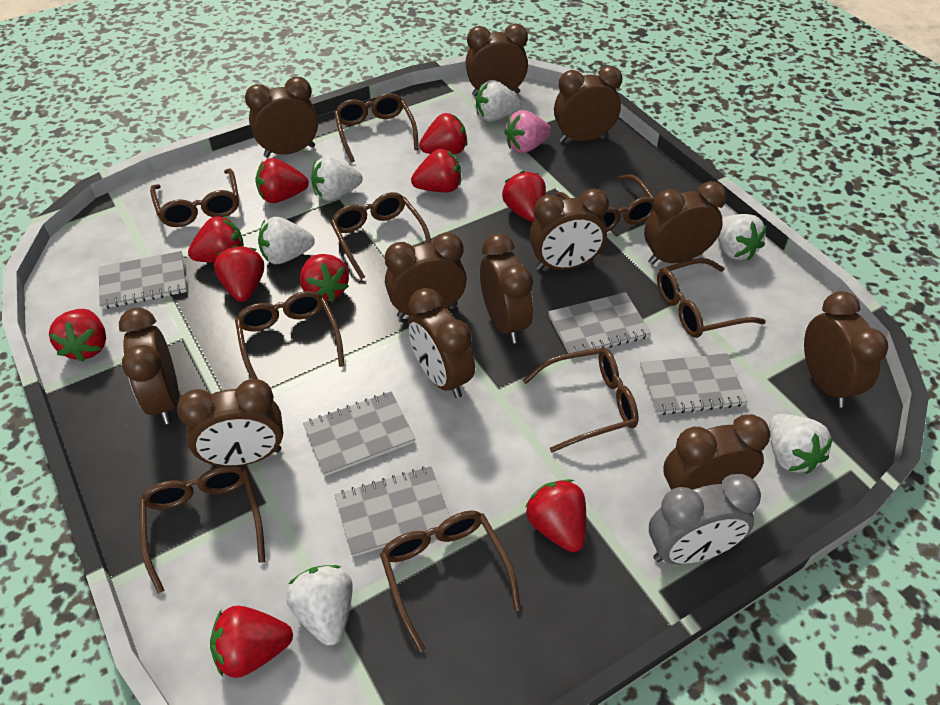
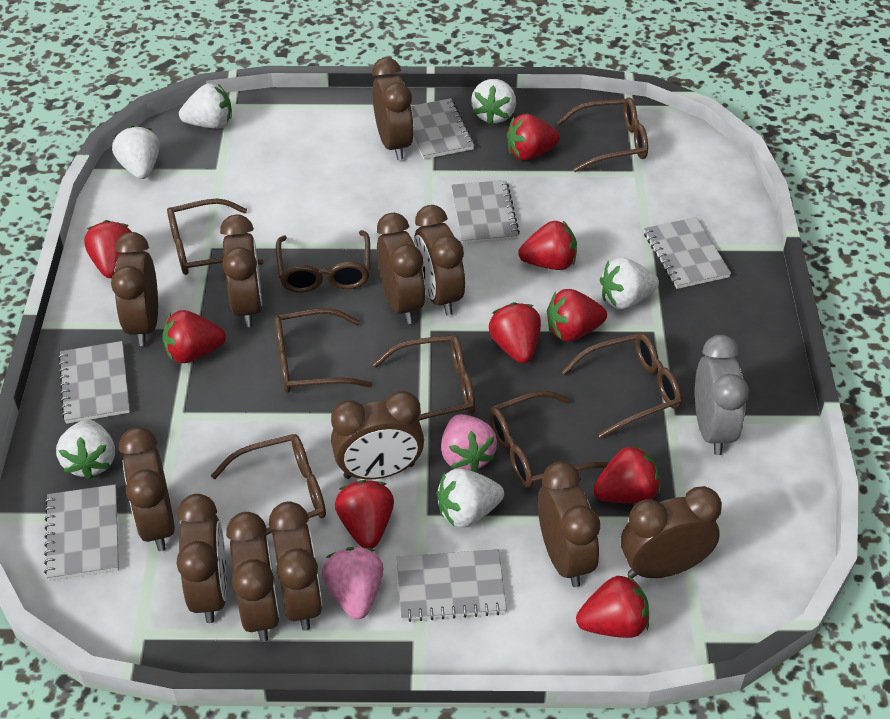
brown glasses: 9 -> 8
grey notebook: 5 -> 6
pink strawberry: 1 -> 2
red strawberry: 10 -> 9

